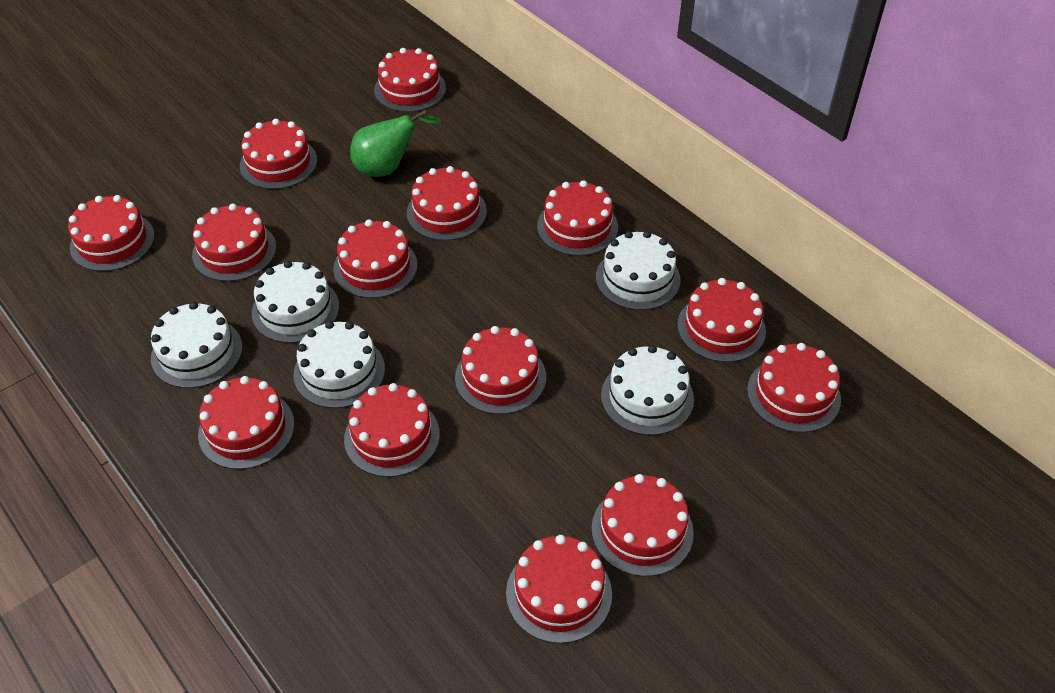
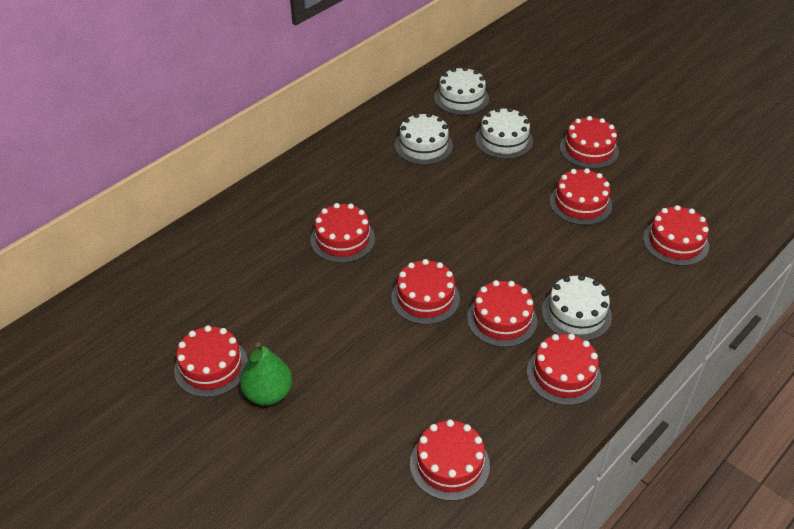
red cake: 14 -> 9
white cake: 5 -> 4

